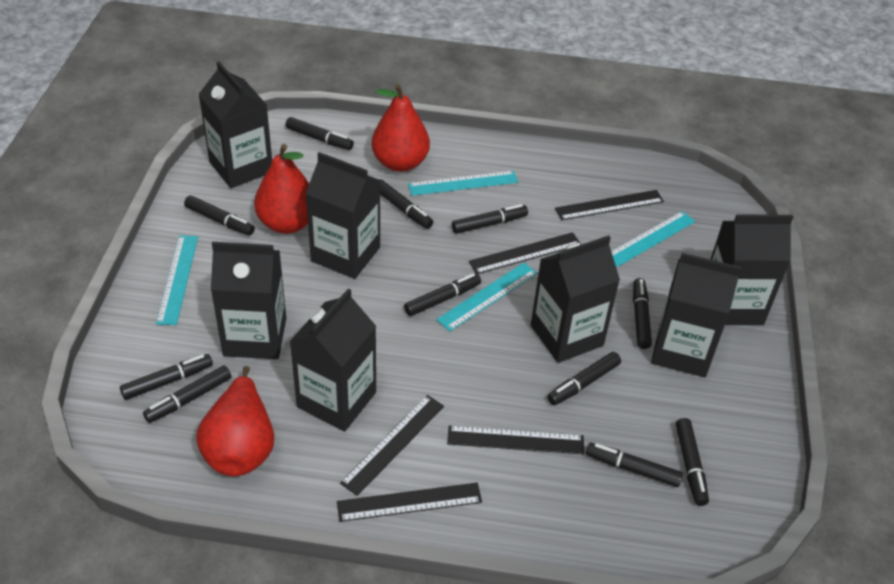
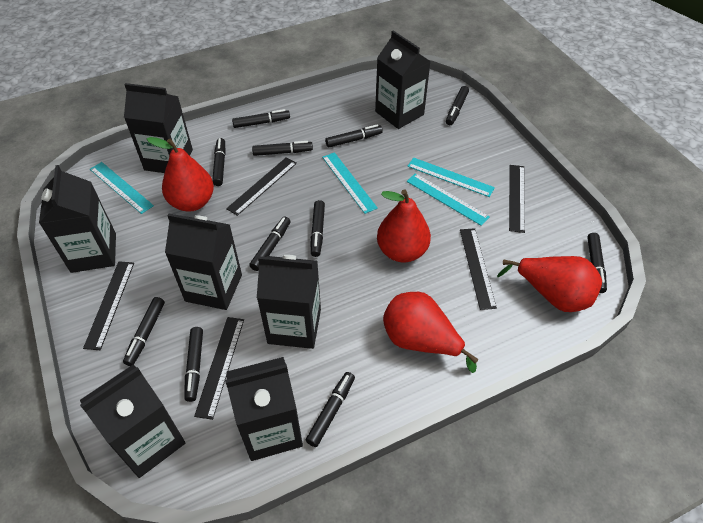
red pear: 3 -> 4

